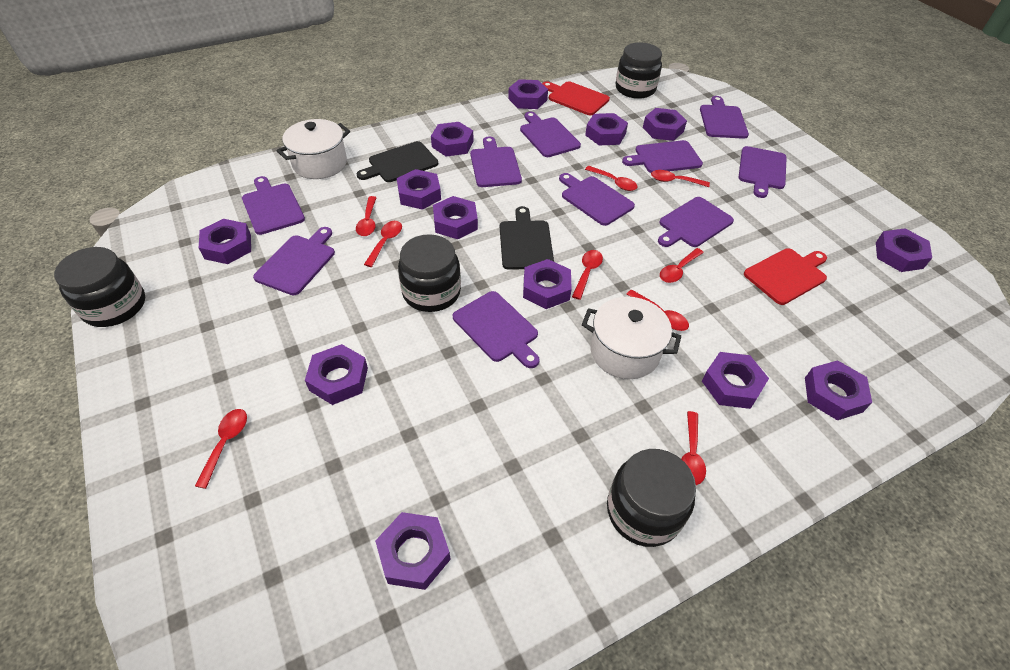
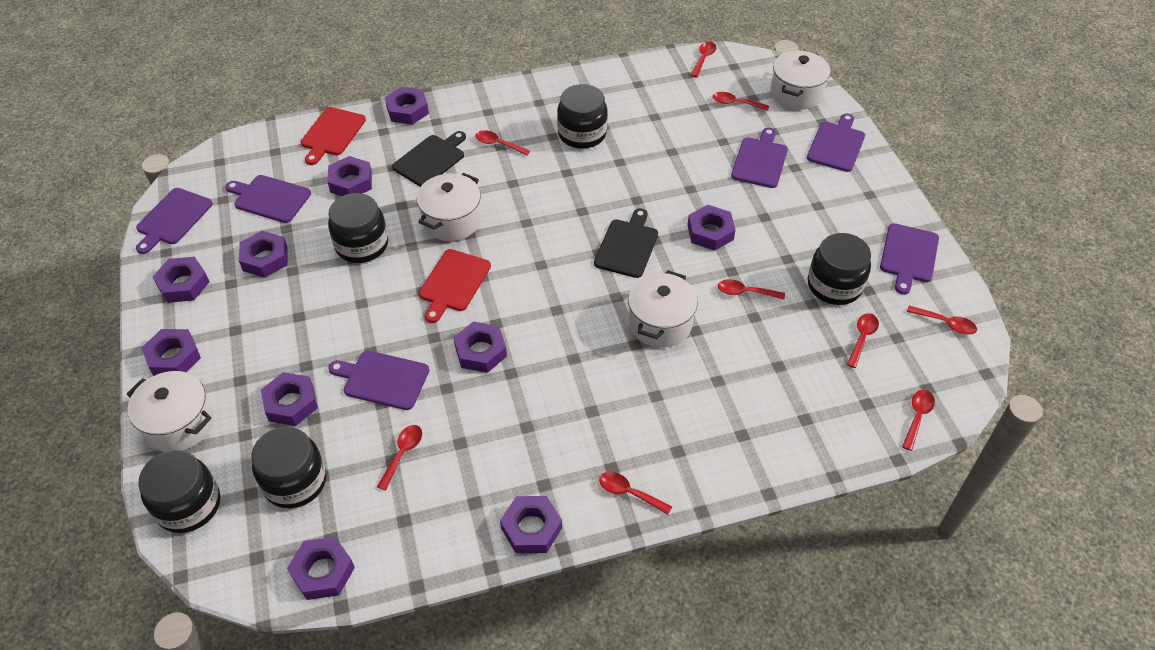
black jar: 4 -> 5
purple cutting board: 10 -> 6
purple nut: 13 -> 10
white pot: 2 -> 4

